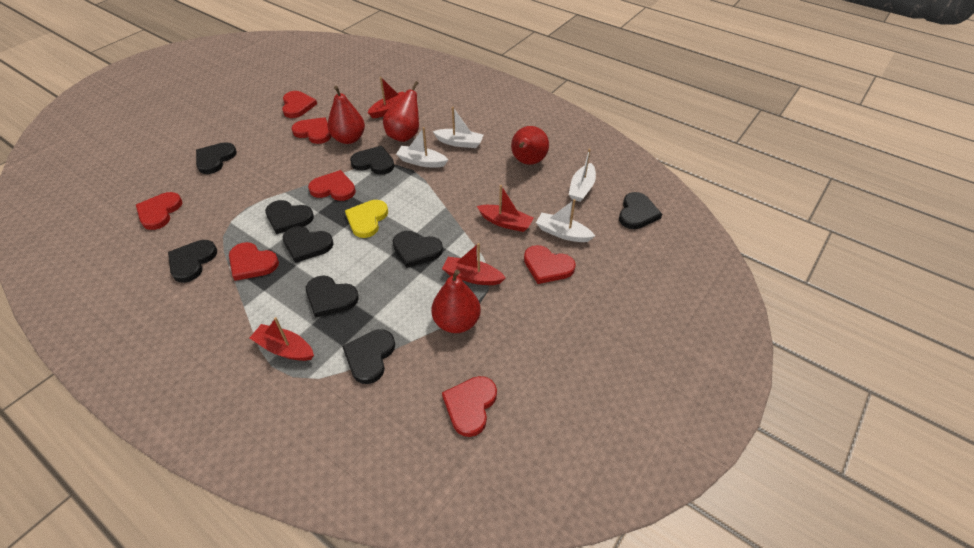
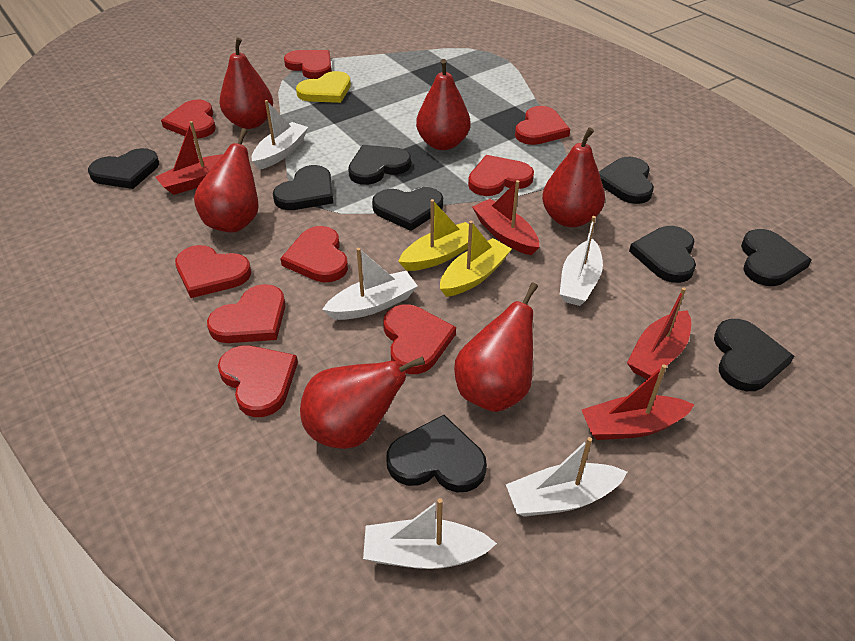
red heart: 7 -> 9
red pear: 4 -> 6
white boat: 4 -> 5
yellow boat: 0 -> 2

